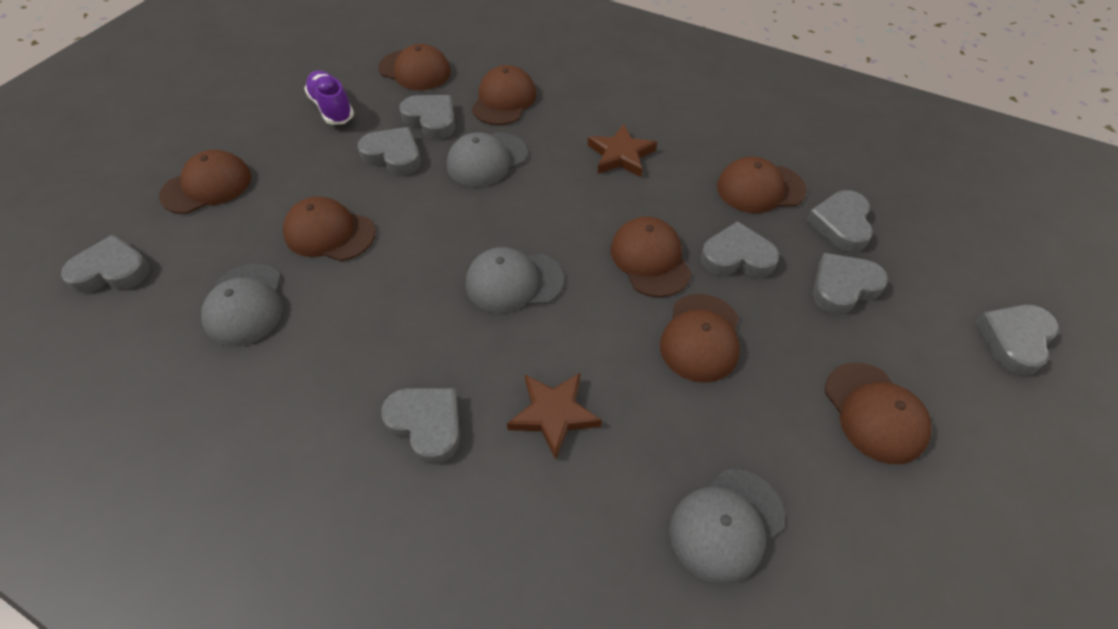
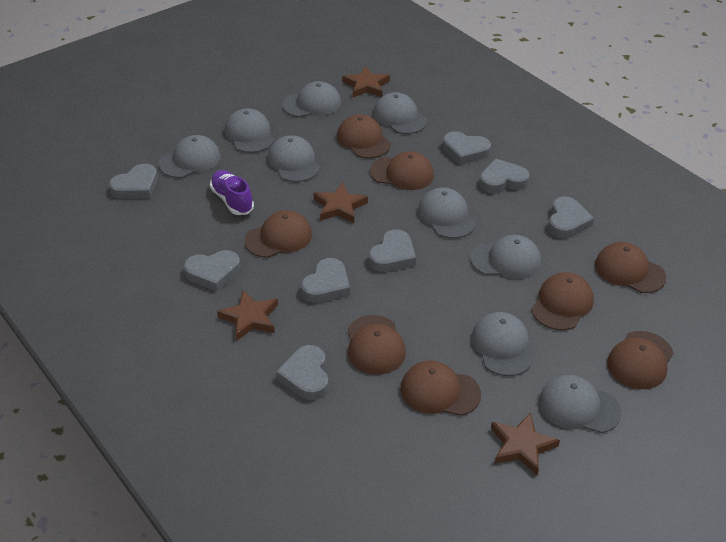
brown star: 2 -> 4
grey cap: 4 -> 9

